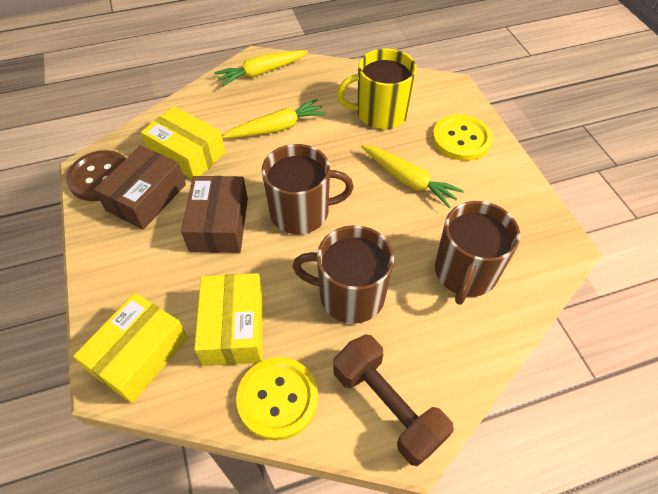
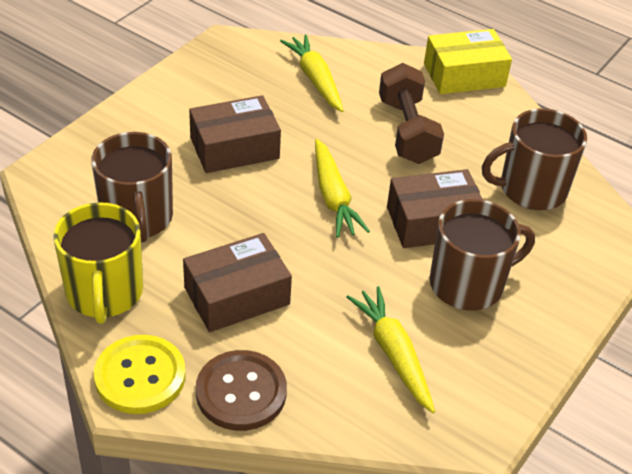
brown box: 2 -> 3
yellow box: 3 -> 1
yellow button: 2 -> 1

